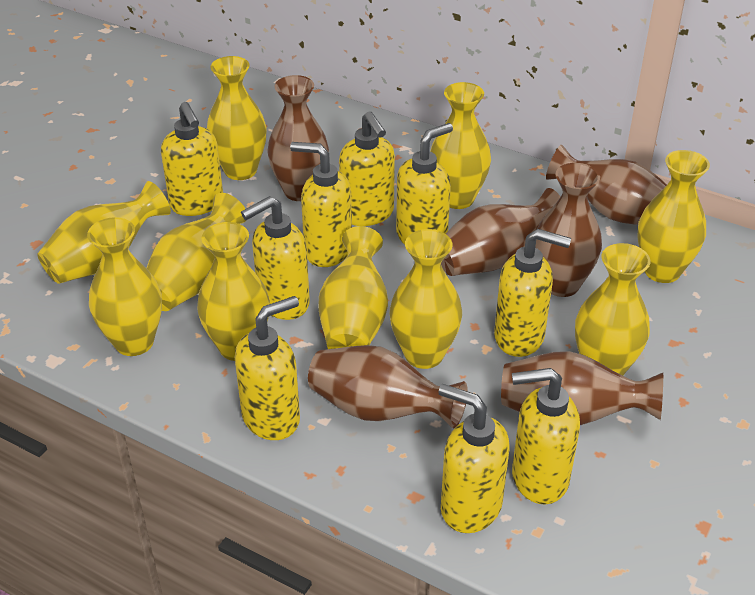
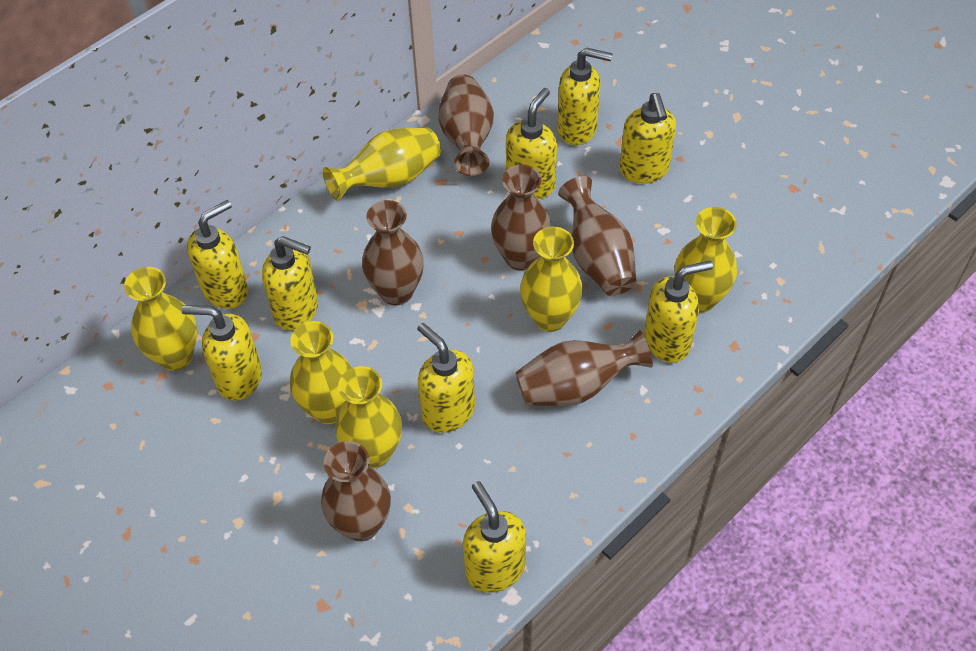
yellow vase: 10 -> 6

